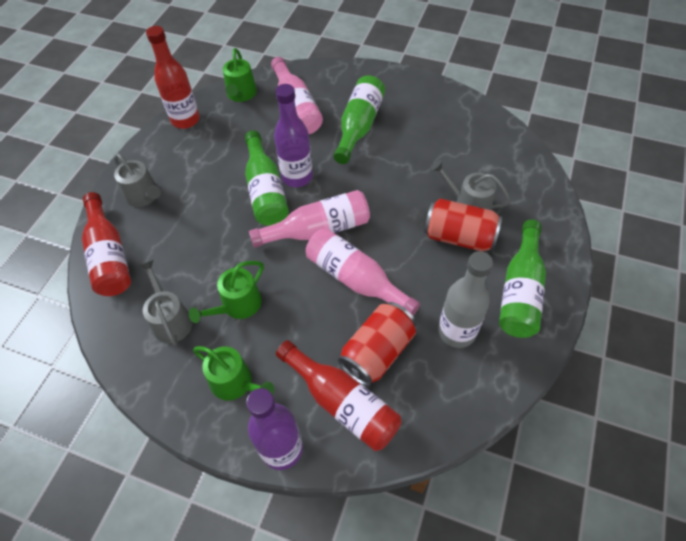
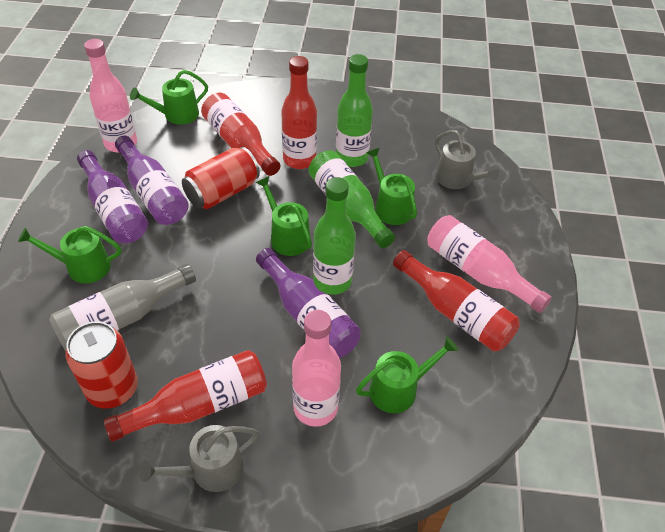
green watering can: 3 -> 5
grey watering can: 3 -> 2
purple bottle: 2 -> 3
red bottle: 3 -> 4

